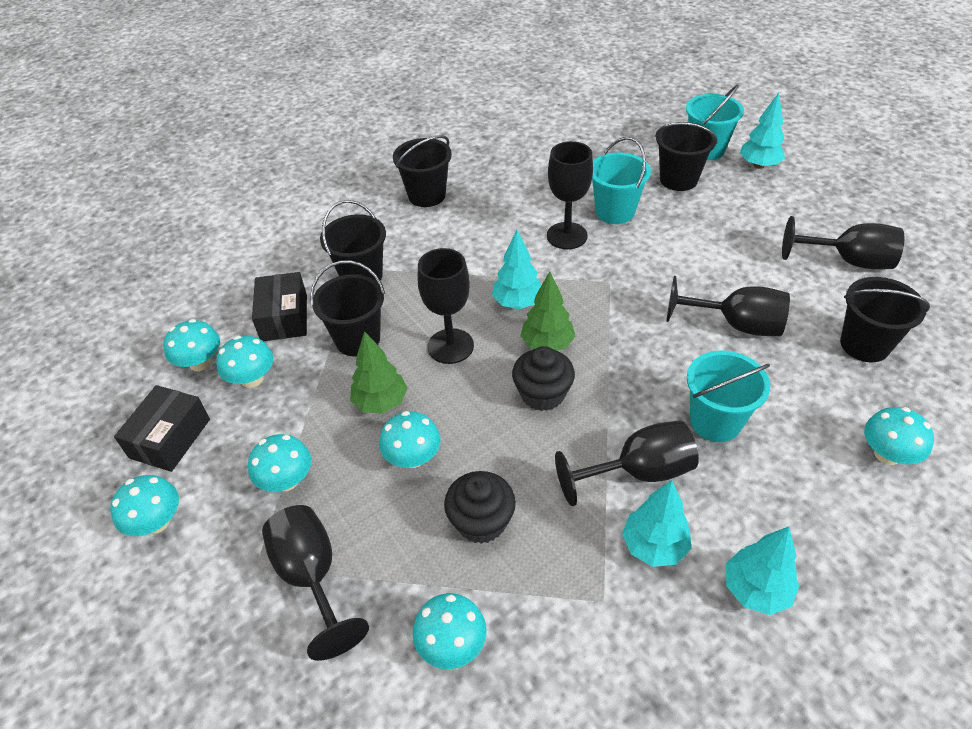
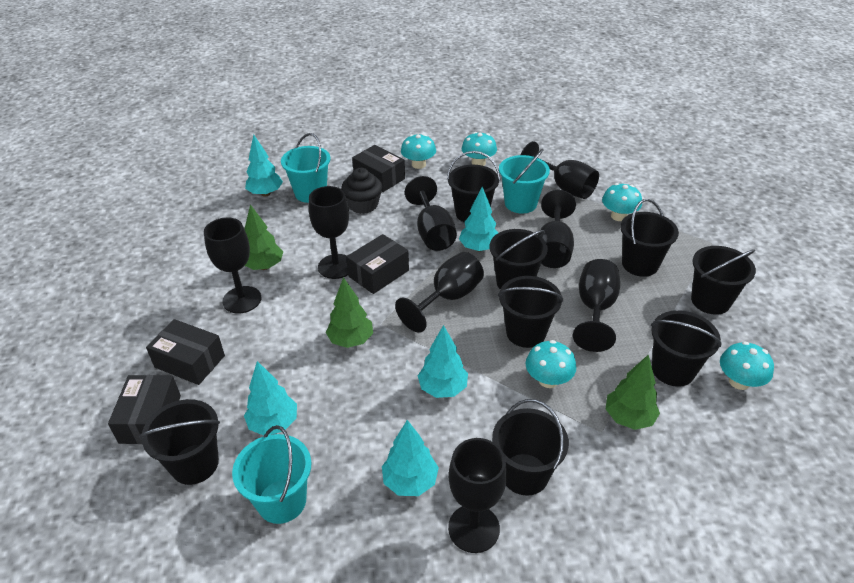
black box: 2 -> 4
black bucket: 5 -> 8
black cupcake: 2 -> 1
black goblet: 6 -> 8
green tree: 2 -> 3
turquoise mushroom: 7 -> 5
turquoise tree: 4 -> 5

